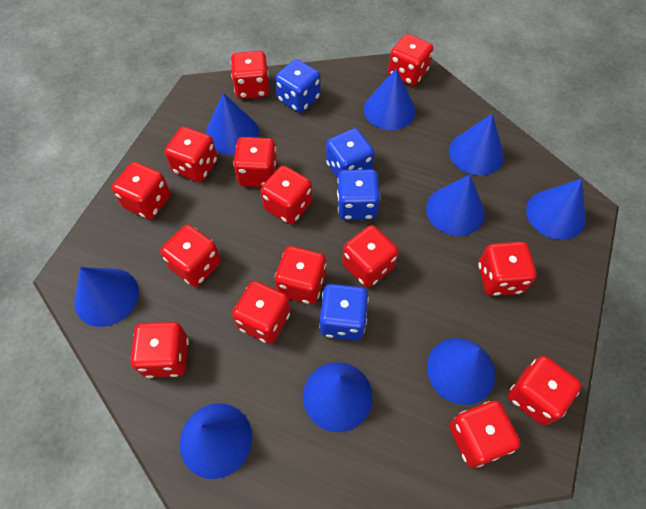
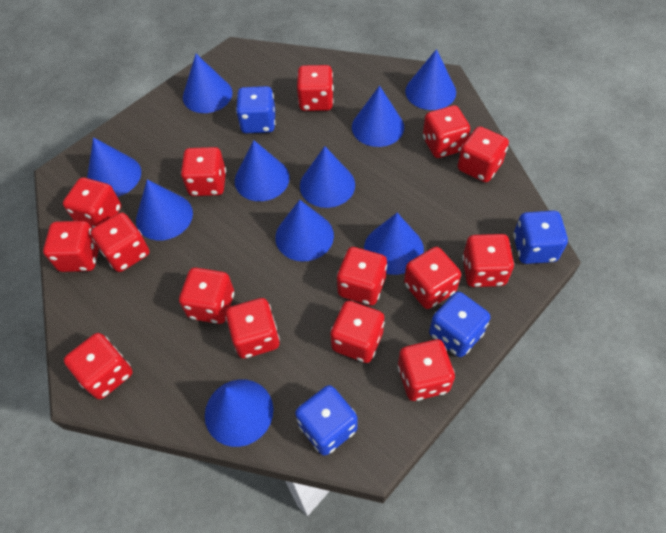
blue cone: 9 -> 10
red dice: 14 -> 15

